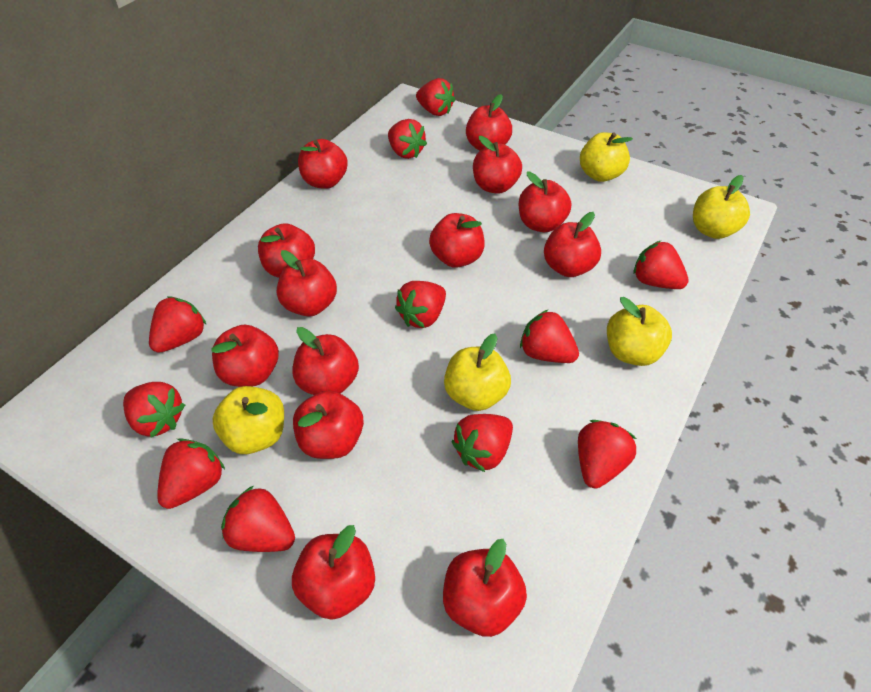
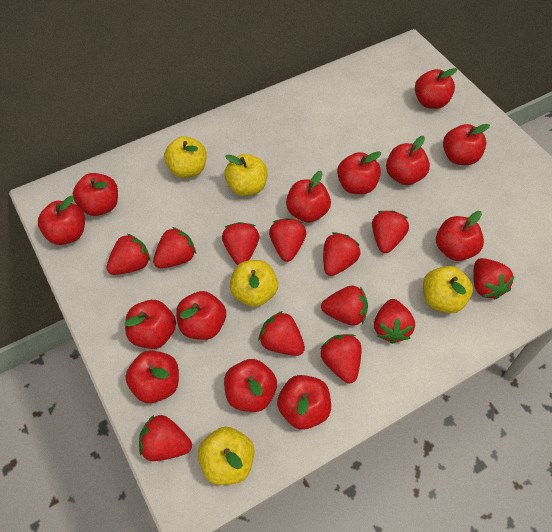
red strawberry: 11 -> 12

